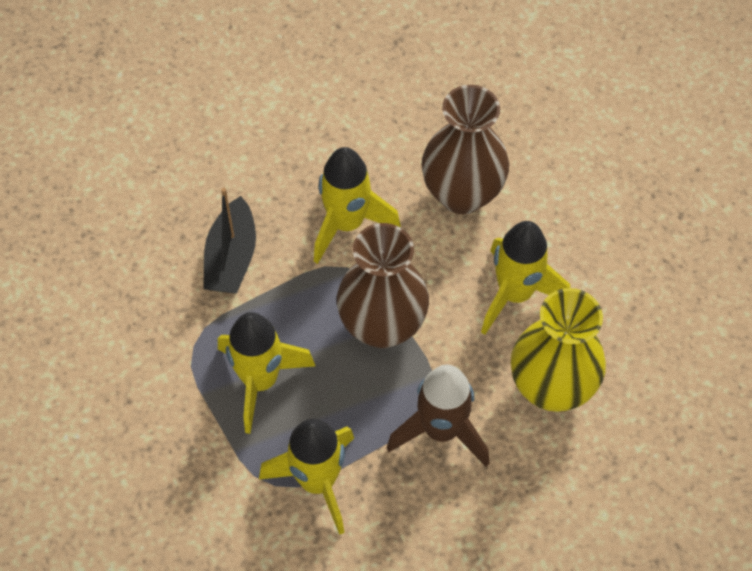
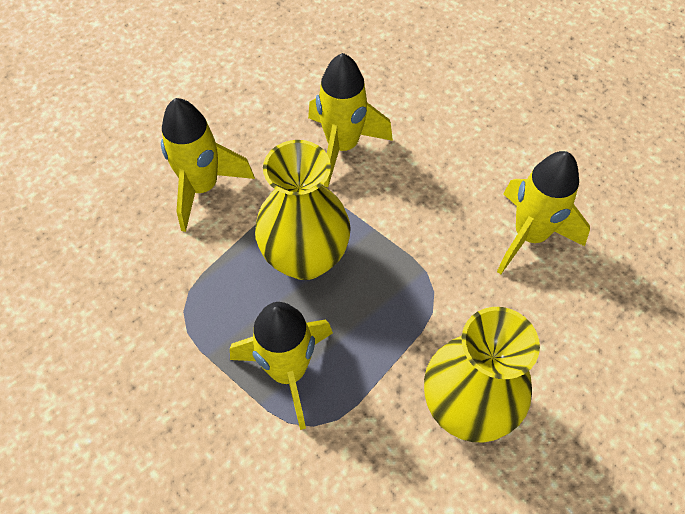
black boat: 1 -> 0
brown rocket: 1 -> 0
brown vase: 2 -> 0
yellow vase: 1 -> 2

